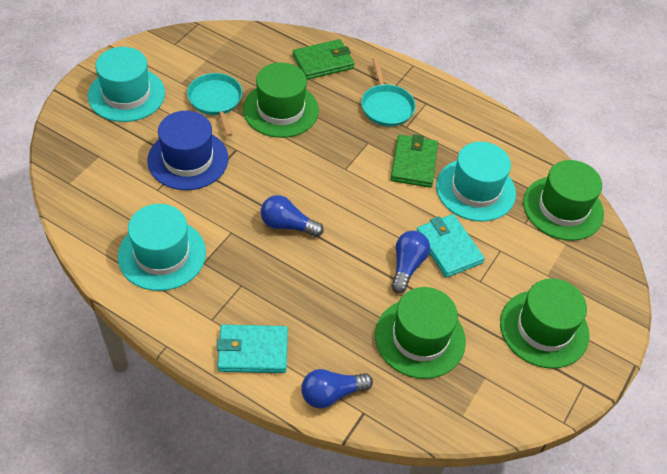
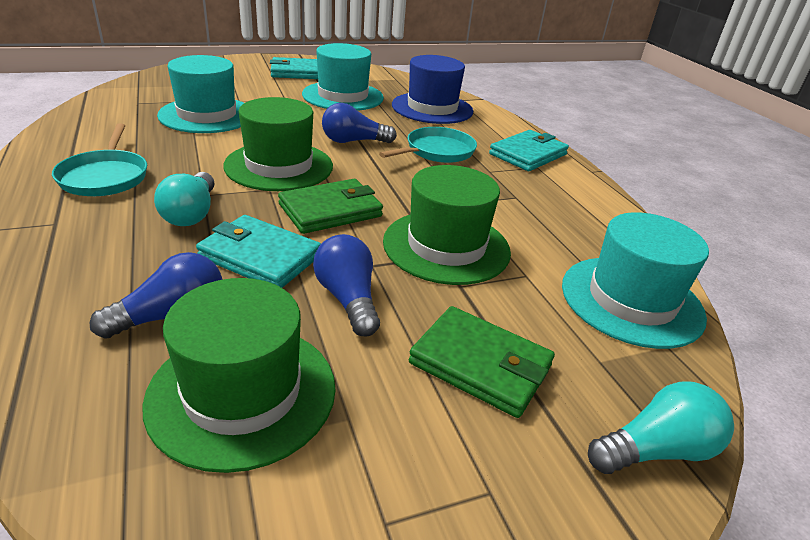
green hat: 4 -> 3
turquoise light bulb: 0 -> 2
turquoise wallet: 2 -> 3

